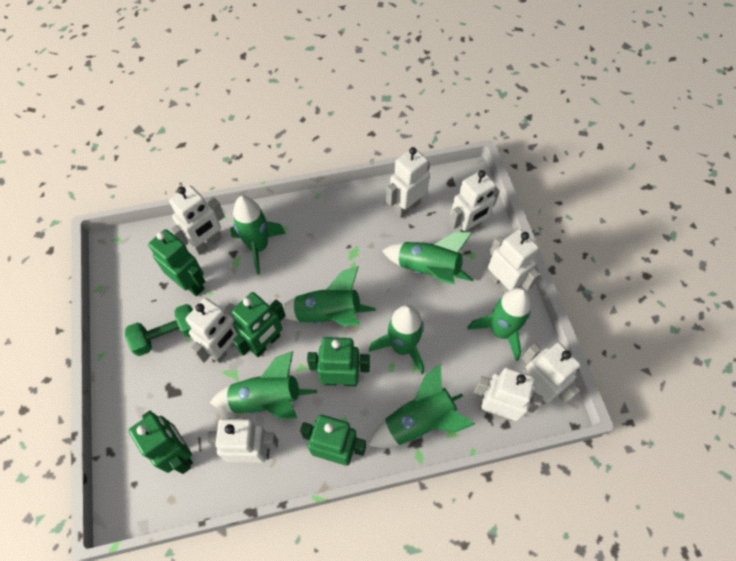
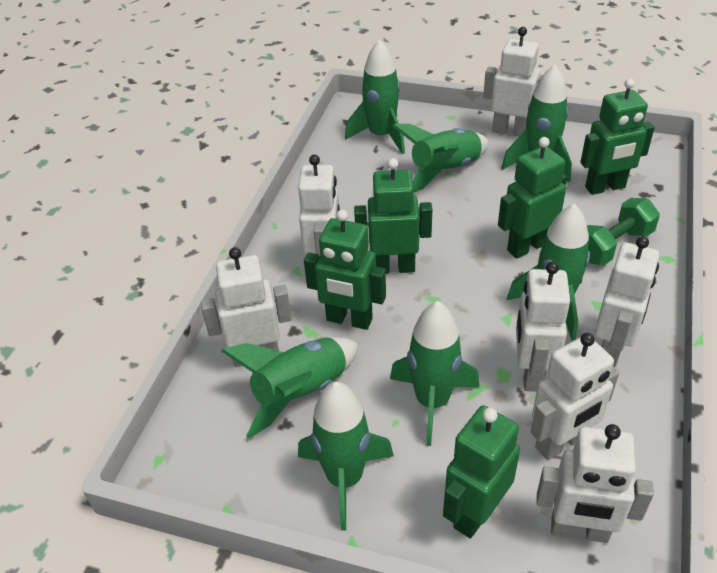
white robot: 8 -> 7

